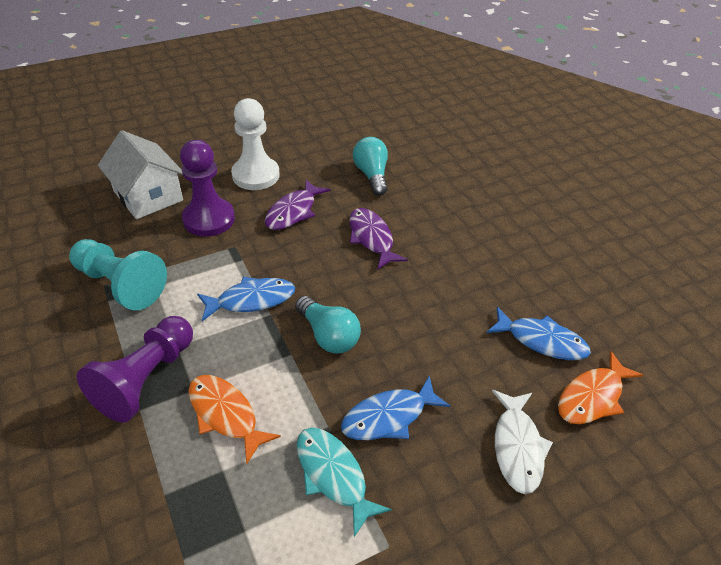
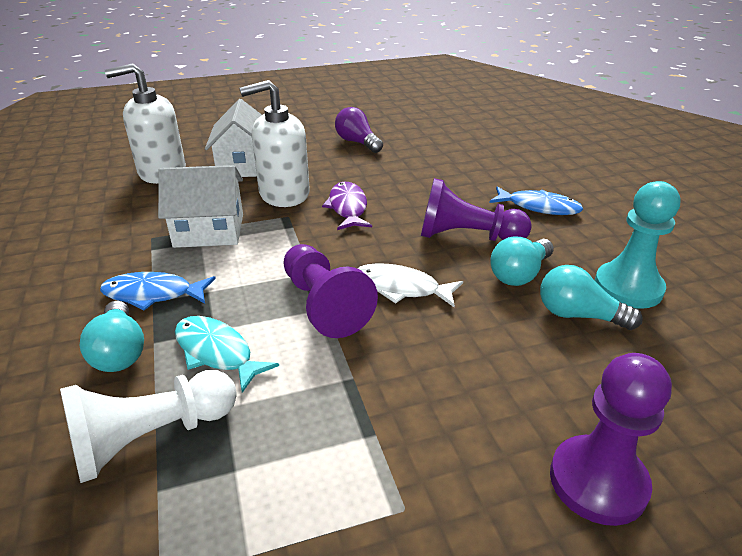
blue fish: 3 -> 2
orange fish: 2 -> 0
purple fish: 2 -> 1
purple light bulb: 0 -> 1
purple pawn: 2 -> 3
turquoise light bulb: 2 -> 3
white house: 1 -> 2
white soap dispenser: 0 -> 2

